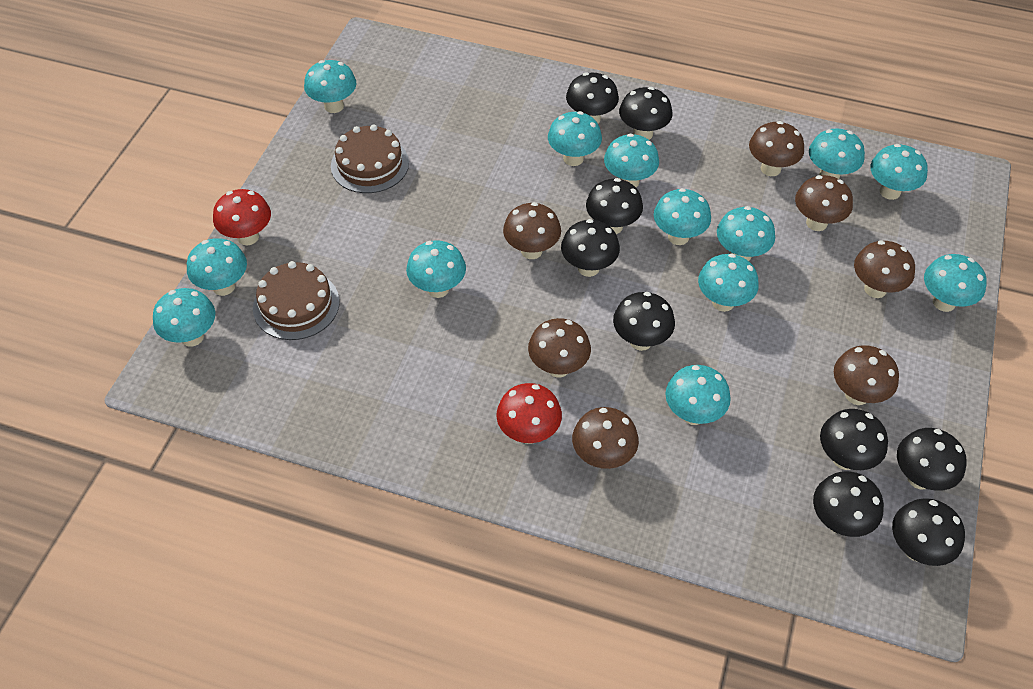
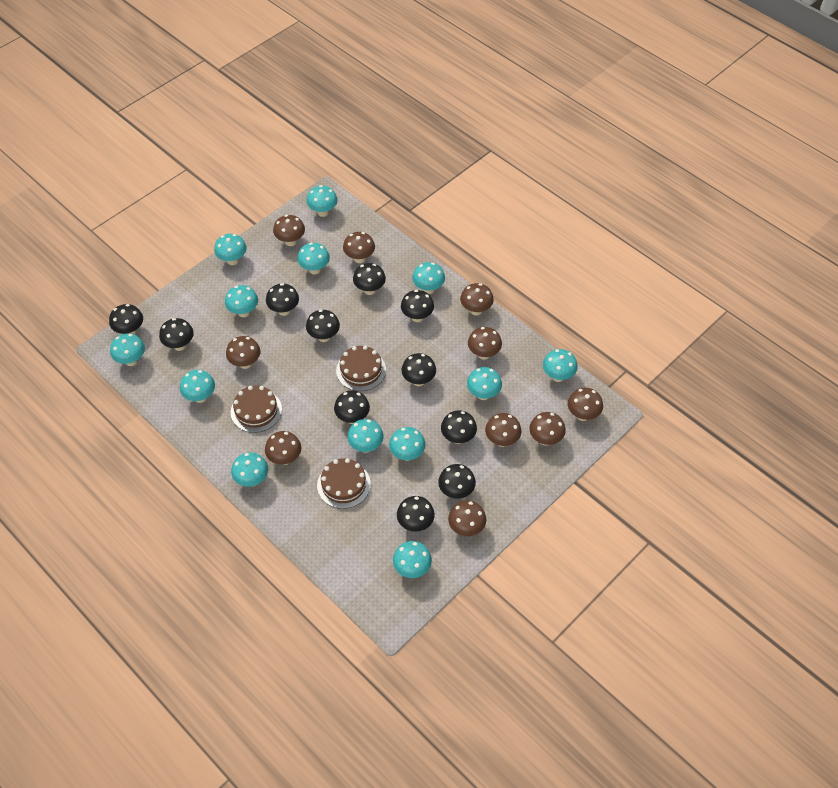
black mushroom: 9 -> 11
brown cake: 2 -> 3
brown mushroom: 7 -> 10
red mushroom: 2 -> 0

